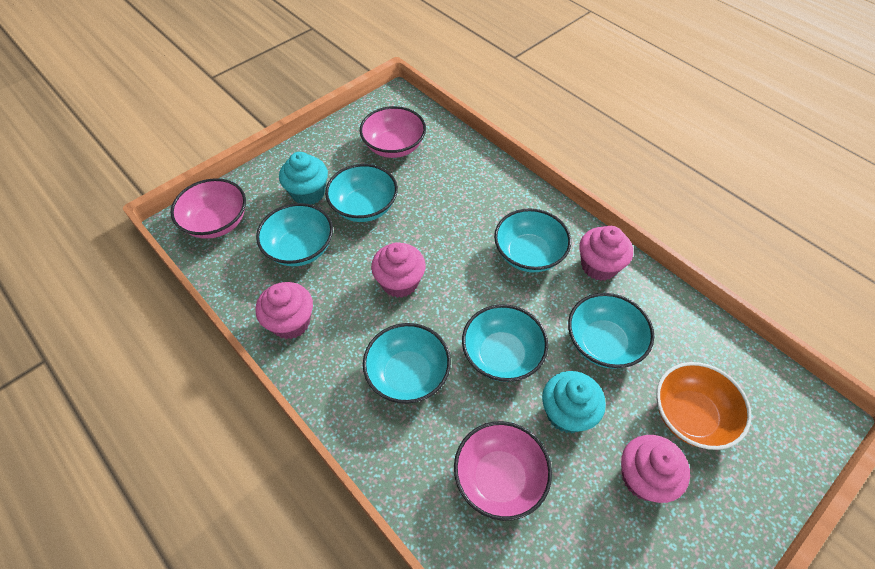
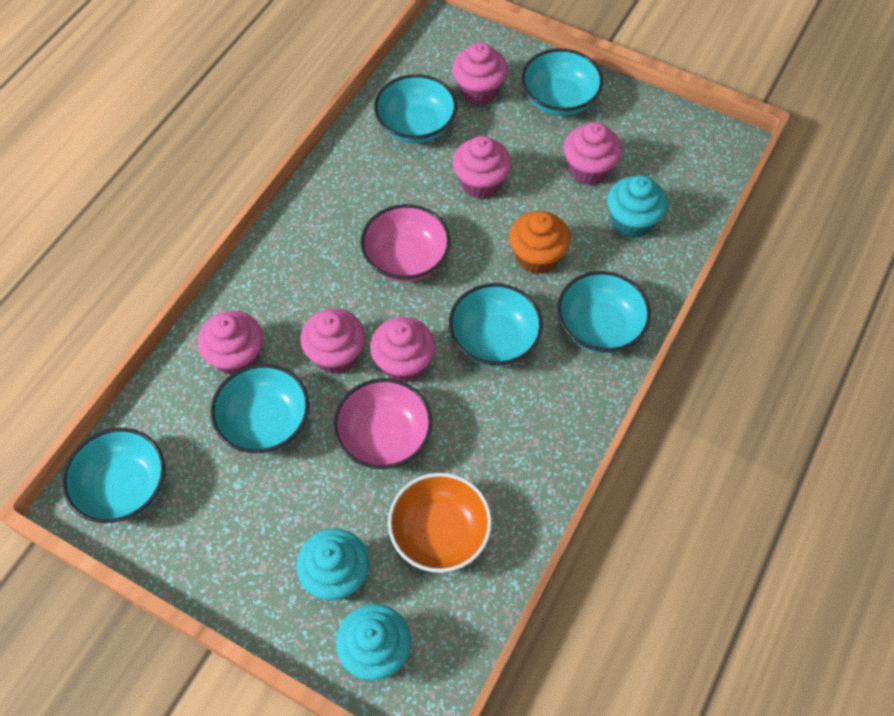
orange cupcake: 0 -> 1
pink bowl: 3 -> 2
pink cupcake: 4 -> 6
turquoise cupcake: 2 -> 3

